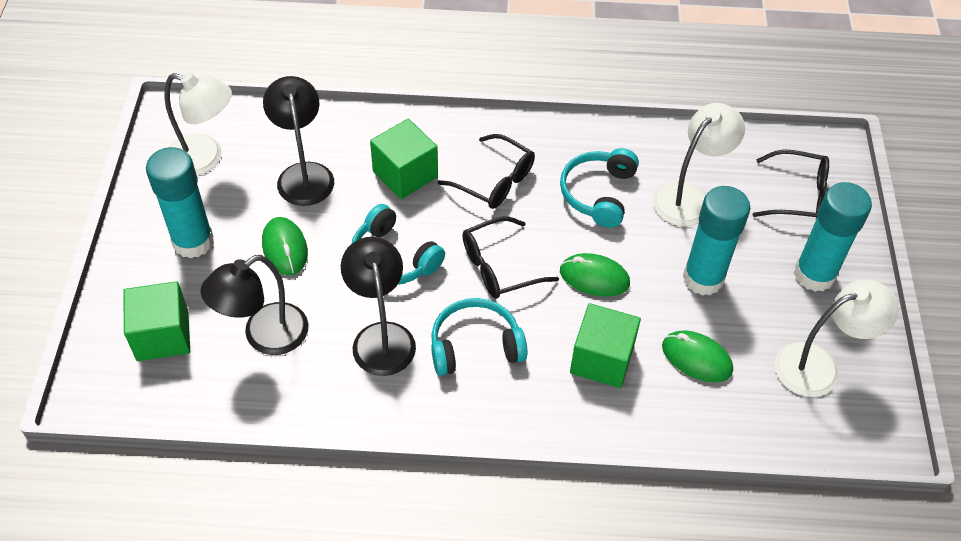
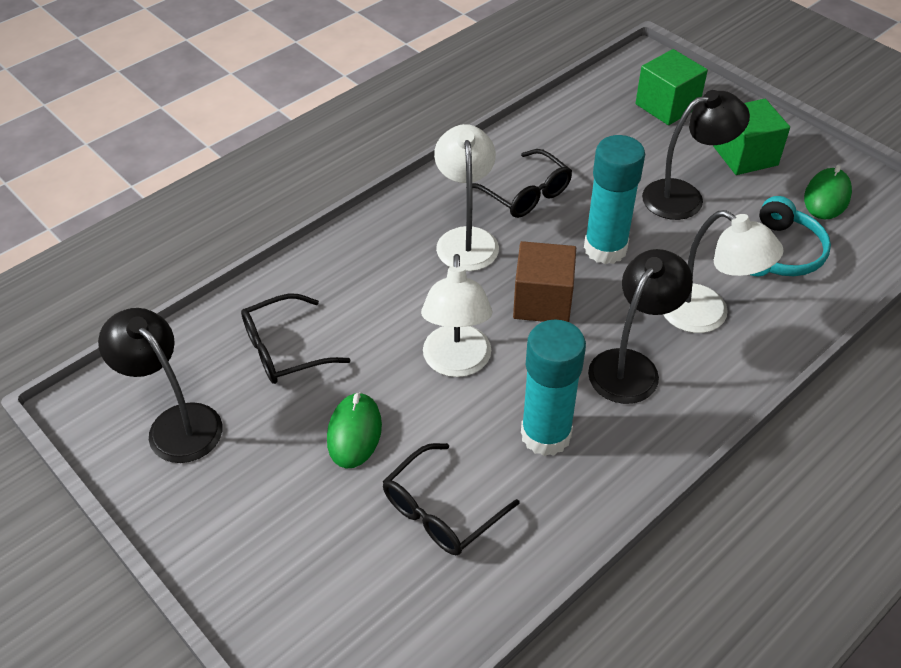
brown cube: 0 -> 1
green cube: 3 -> 2
green mouse: 3 -> 2
turquoise glue stick: 3 -> 2
turquoise headphones: 3 -> 1

